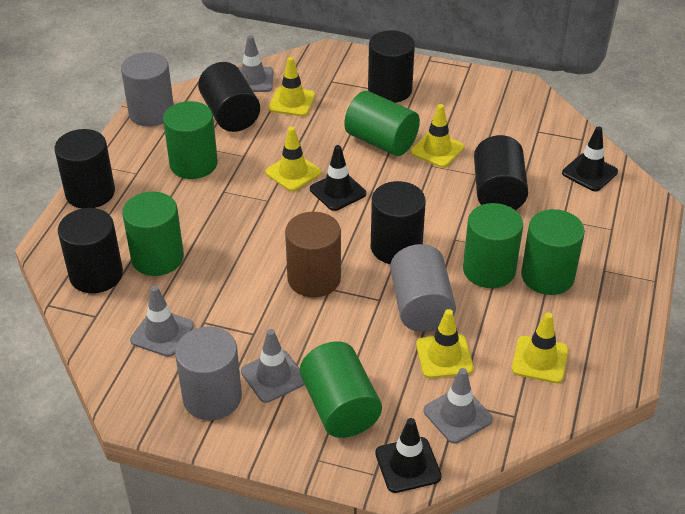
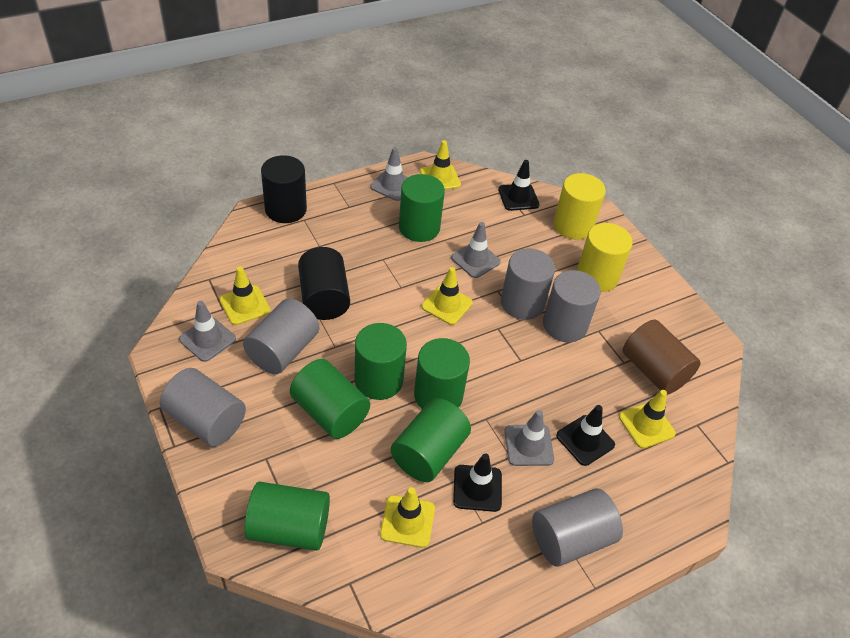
black cylinder: 6 -> 2
grey cylinder: 3 -> 5
yellow cylinder: 0 -> 2

